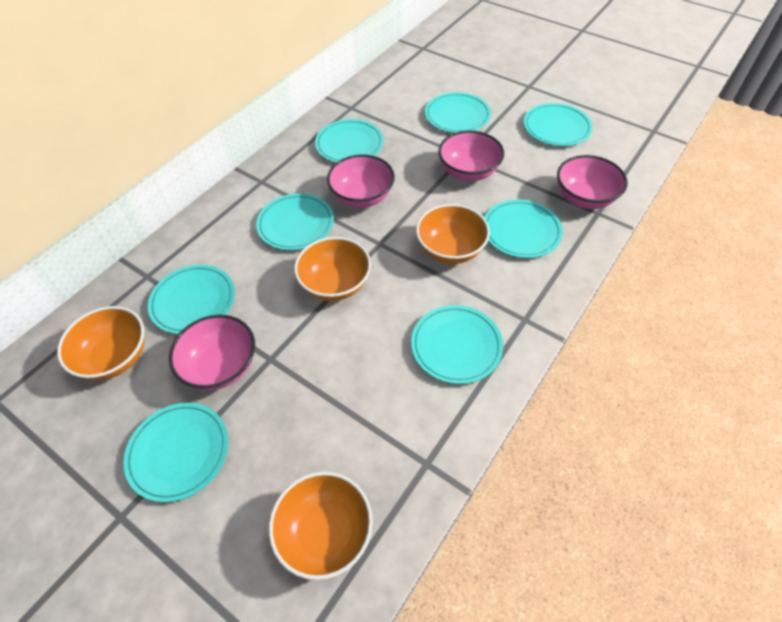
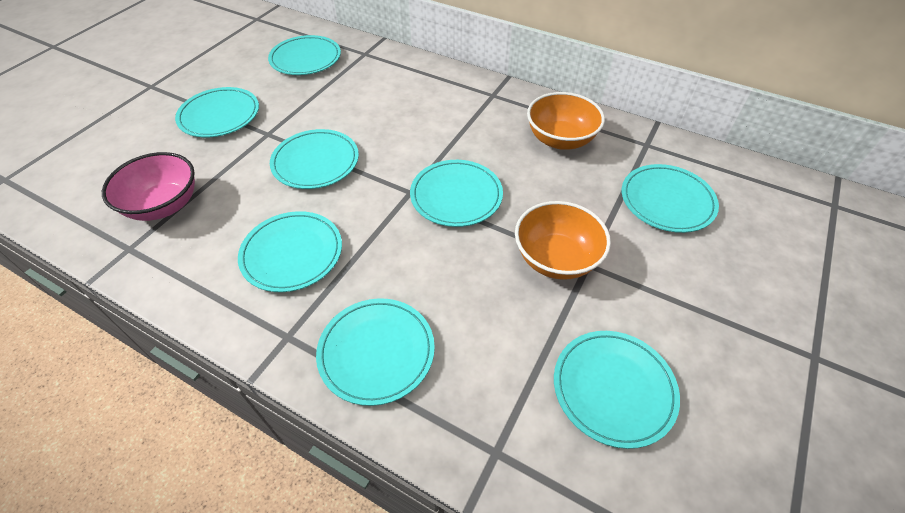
orange bowl: 4 -> 2
pink bowl: 4 -> 1

